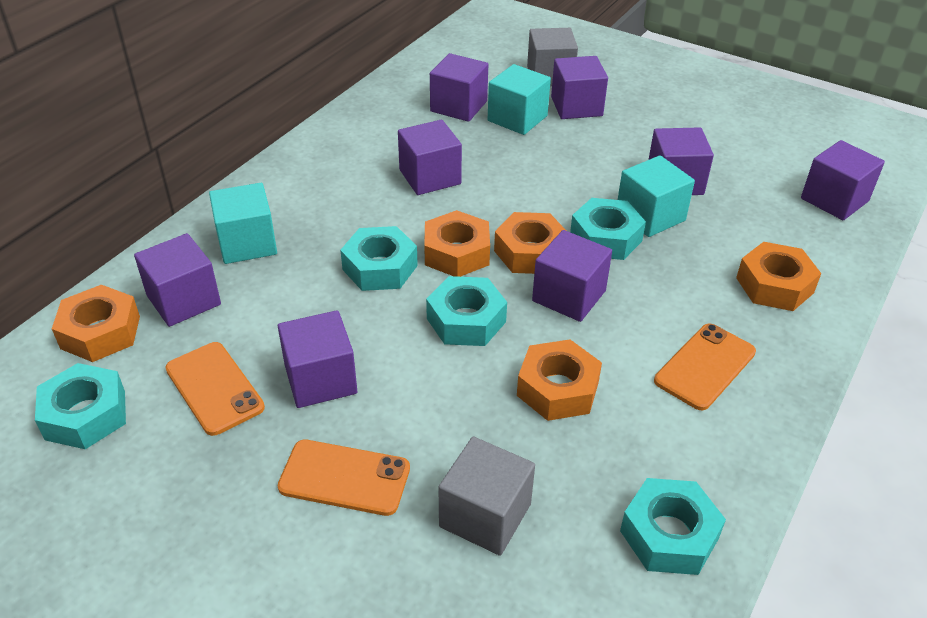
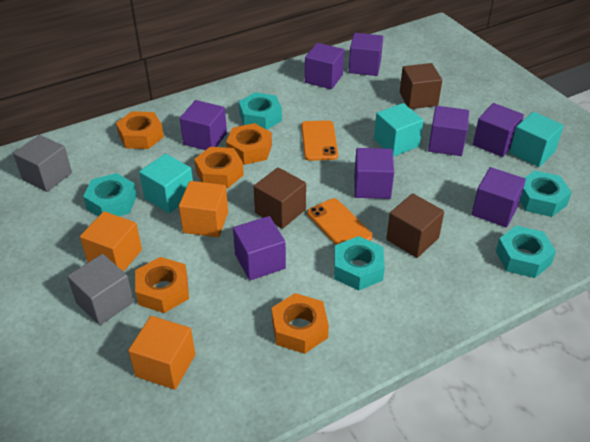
brown cube: 0 -> 3
orange cube: 0 -> 3
orange phone: 3 -> 2

